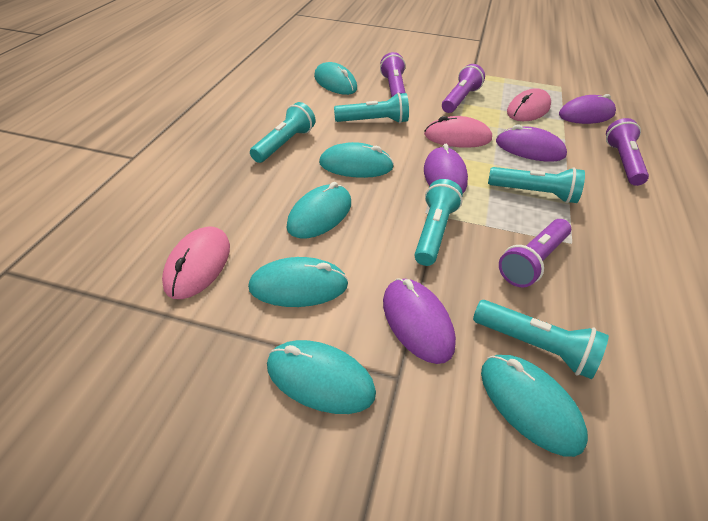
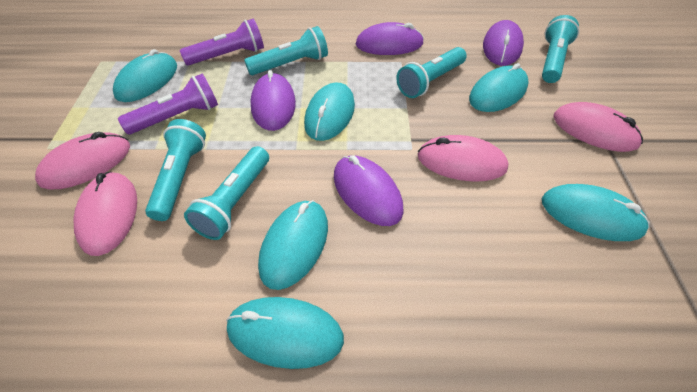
pink mouse: 3 -> 4
purple flashlight: 4 -> 2

